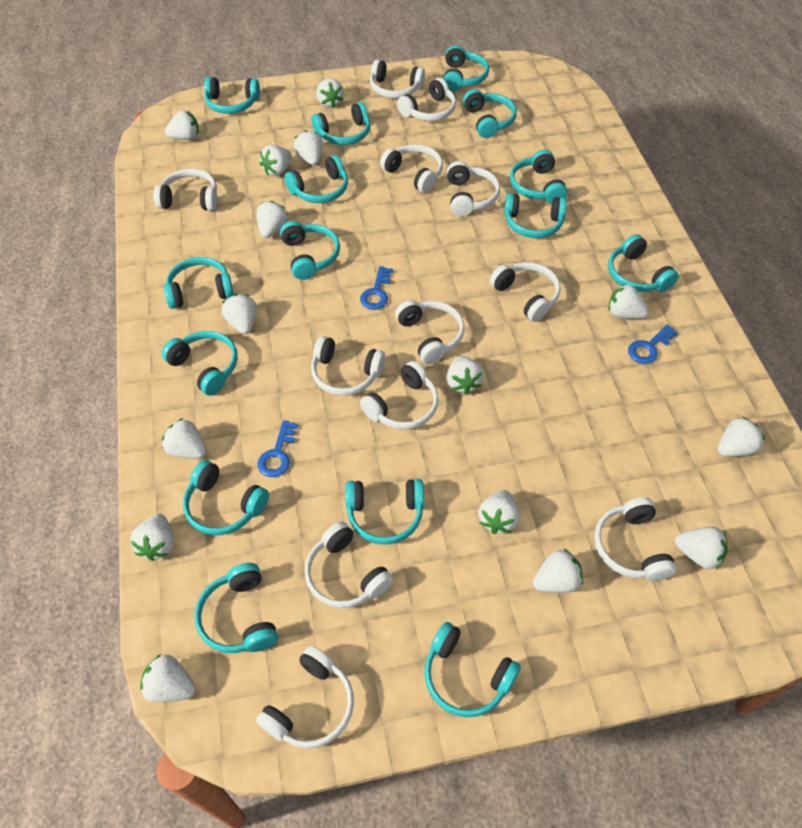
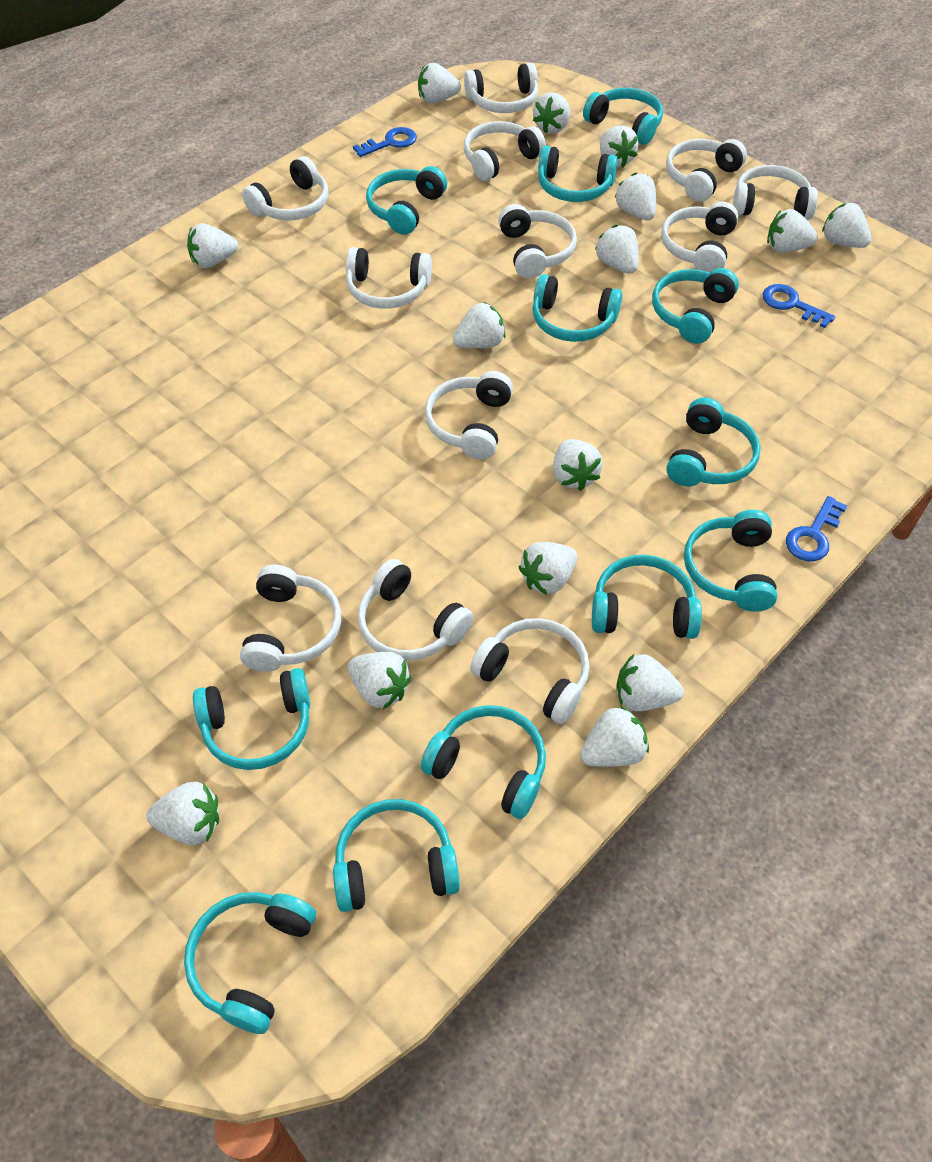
turquoise headphones: 15 -> 12

